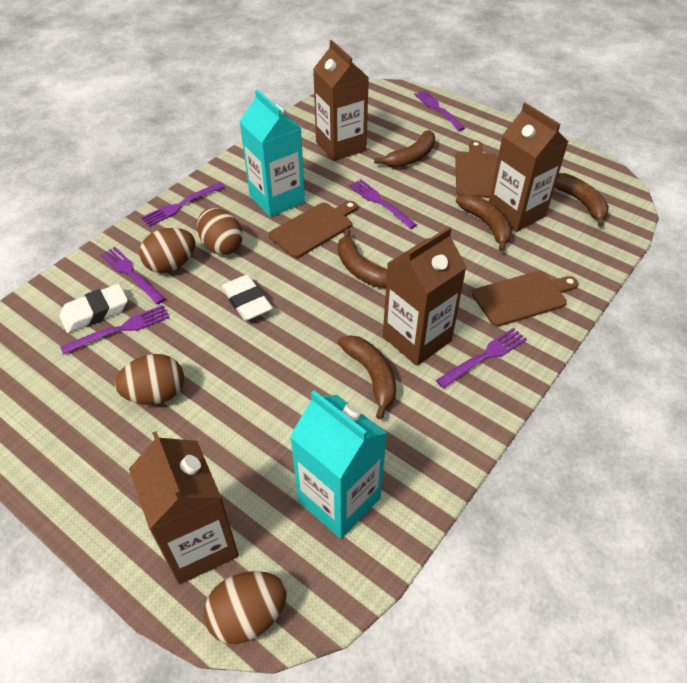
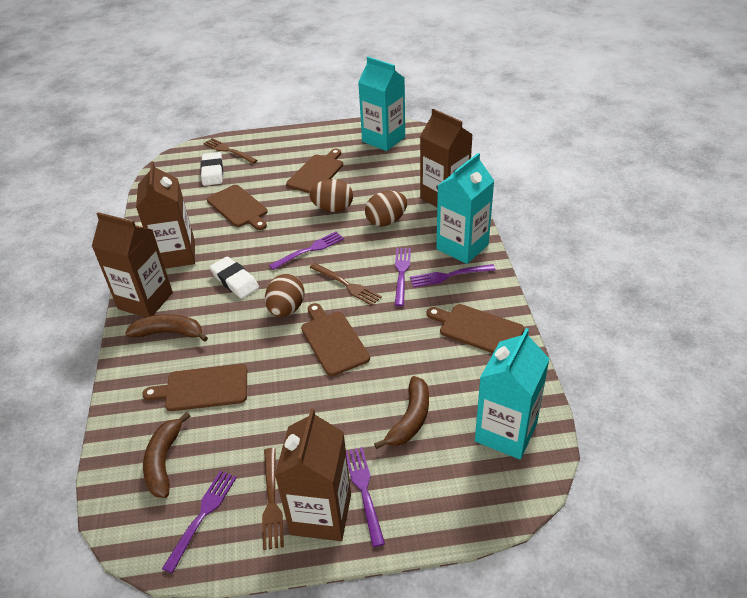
brown banana: 5 -> 3
brown cutting board: 3 -> 5
brown egg: 4 -> 3
brown fork: 0 -> 3
purple fork: 6 -> 5
turquoise carton: 2 -> 3

